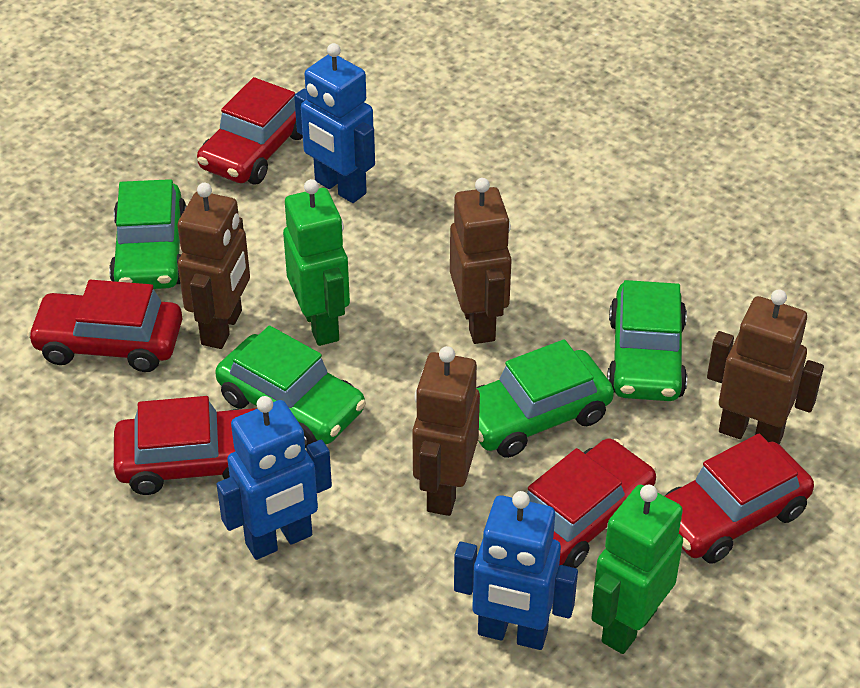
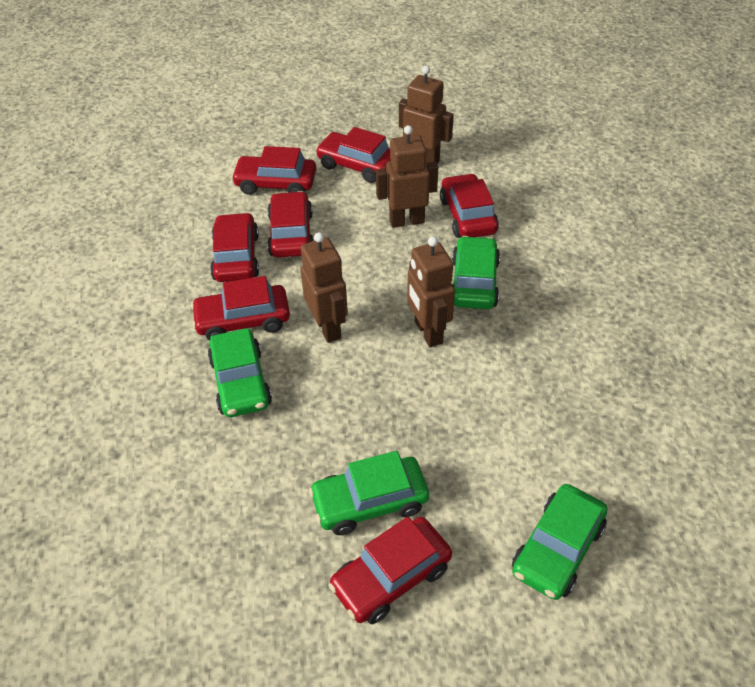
blue robot: 3 -> 0
green robot: 2 -> 0
red car: 5 -> 7

